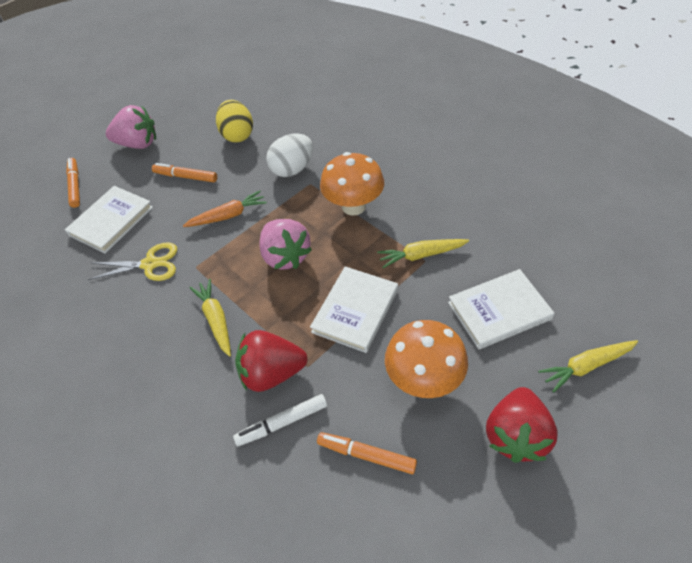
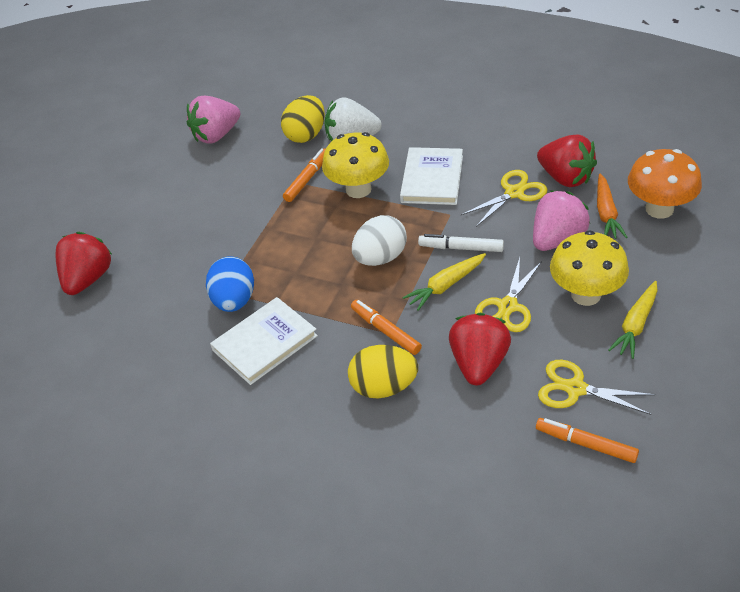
blue egg: 0 -> 1
orange mushroom: 2 -> 1
red strawberry: 2 -> 3
white book: 3 -> 2
white strawberry: 0 -> 1
yellow carrot: 3 -> 2
yellow egg: 1 -> 2
yellow mushroom: 0 -> 2
yellow scissors: 1 -> 3

